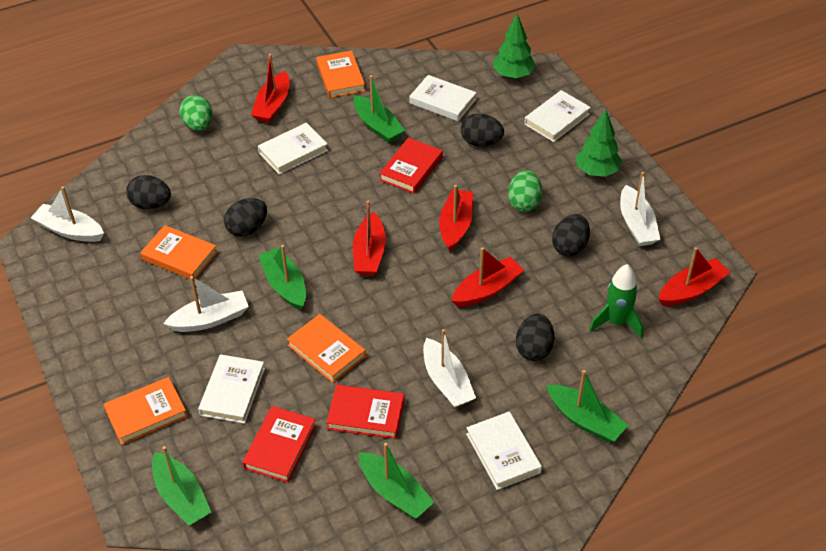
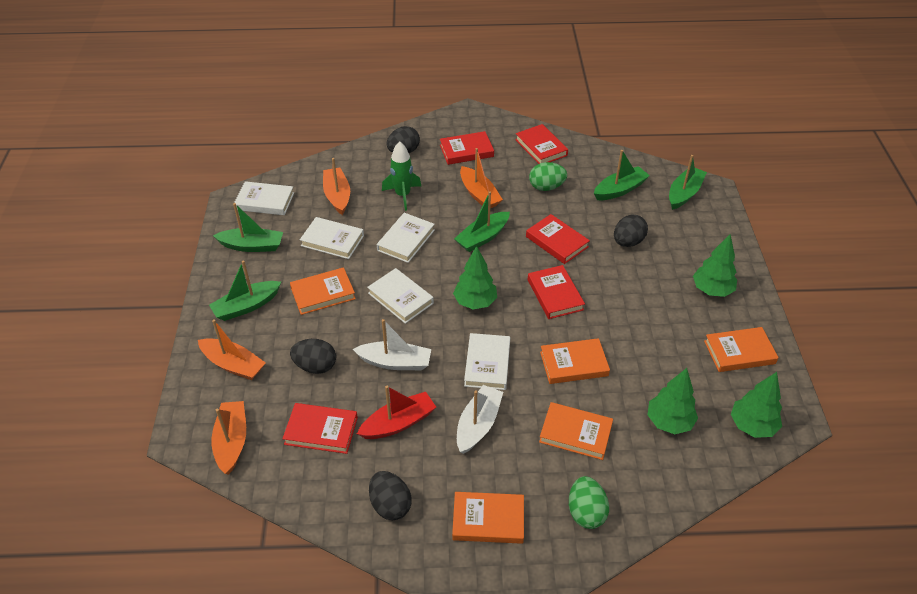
black egg: 5 -> 4
green tree: 2 -> 4
orange boat: 0 -> 4
orange book: 4 -> 5
red boat: 5 -> 1
red book: 3 -> 5
white boat: 4 -> 2

